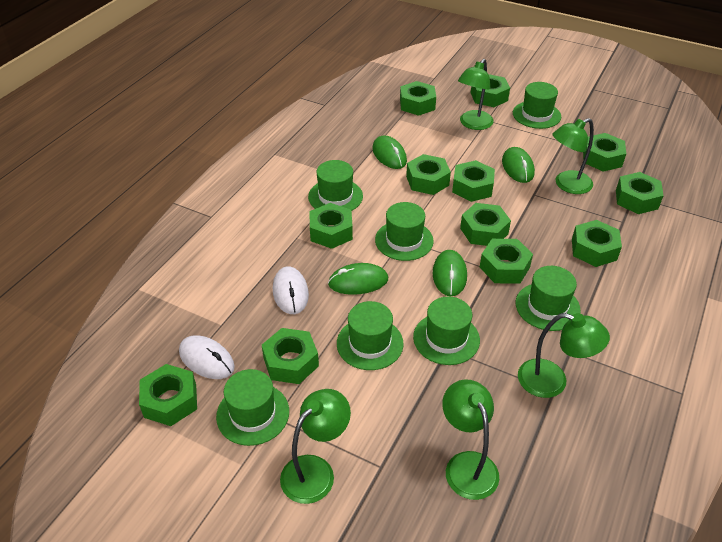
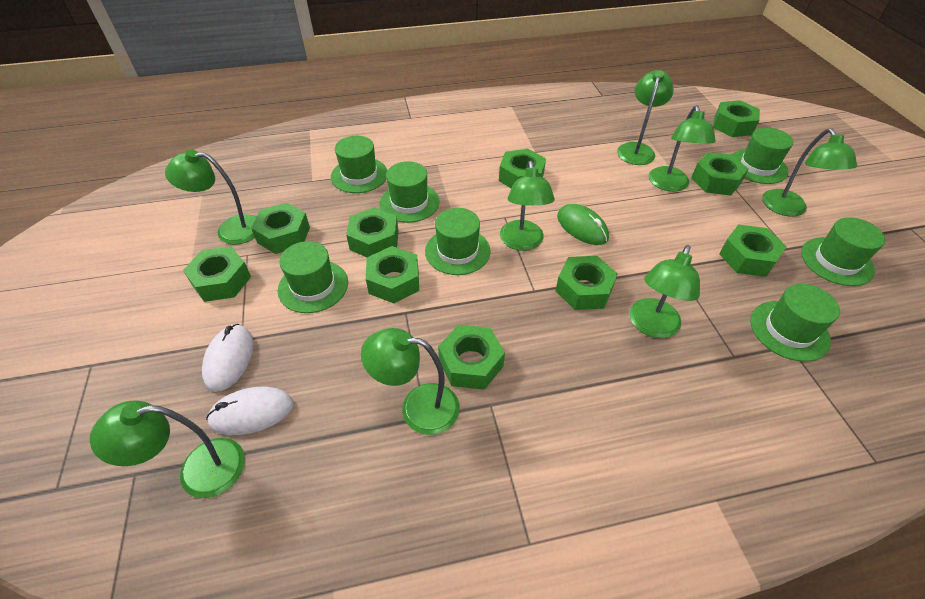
green lamp: 5 -> 8
green mouse: 4 -> 1
green nut: 12 -> 10

